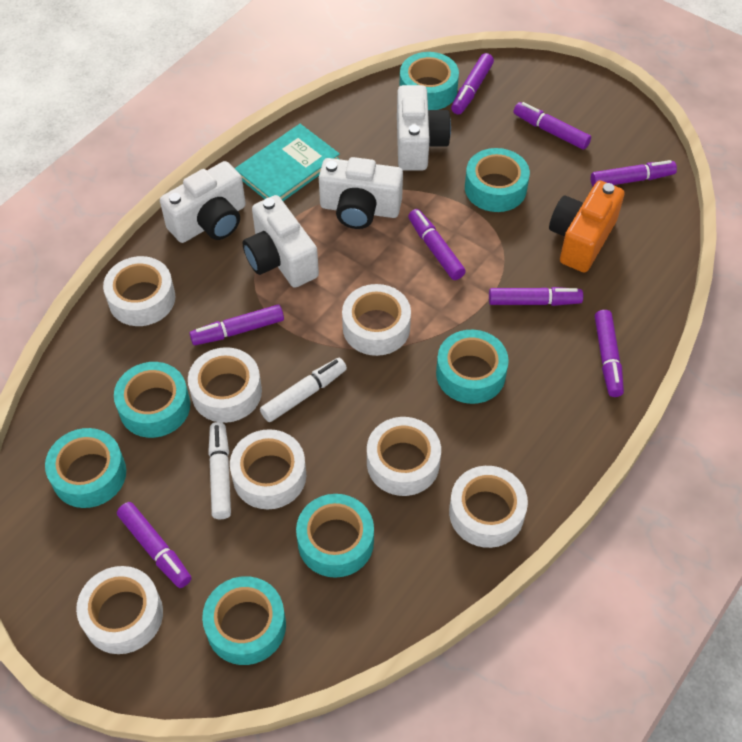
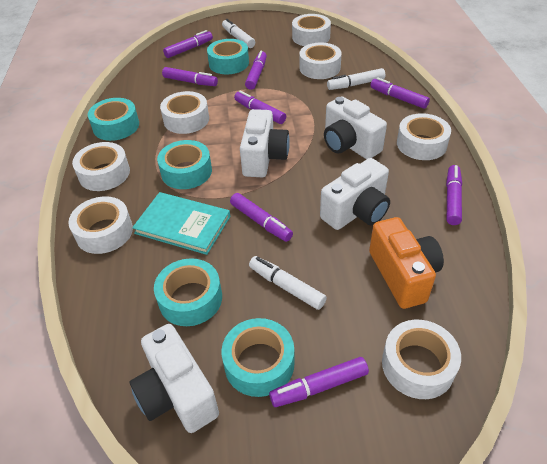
turquoise tape: 7 -> 5
white marker: 2 -> 3

